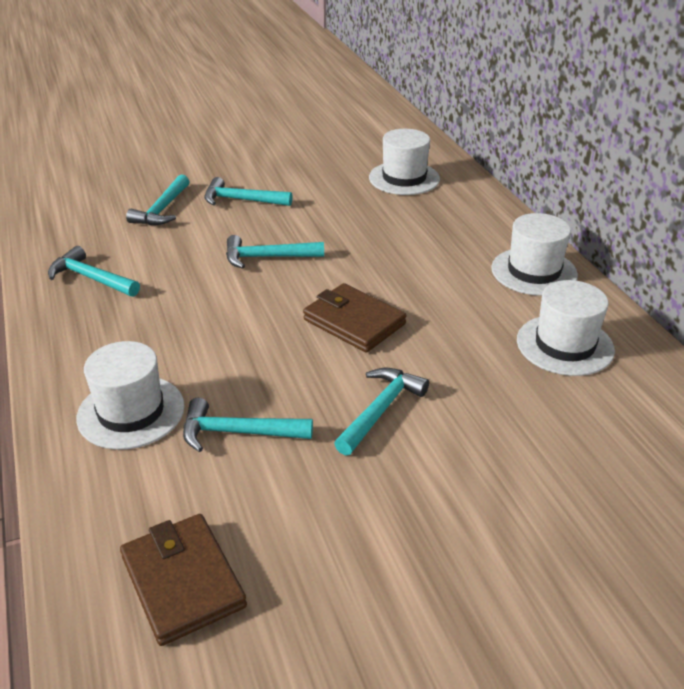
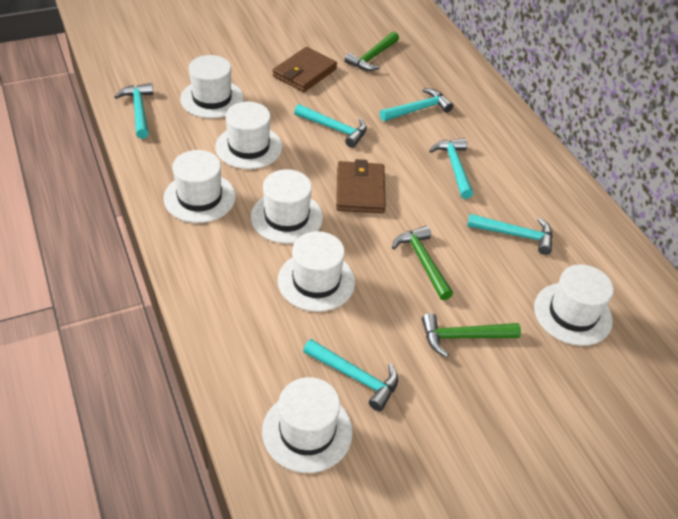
green hammer: 0 -> 3
white hat: 4 -> 7

